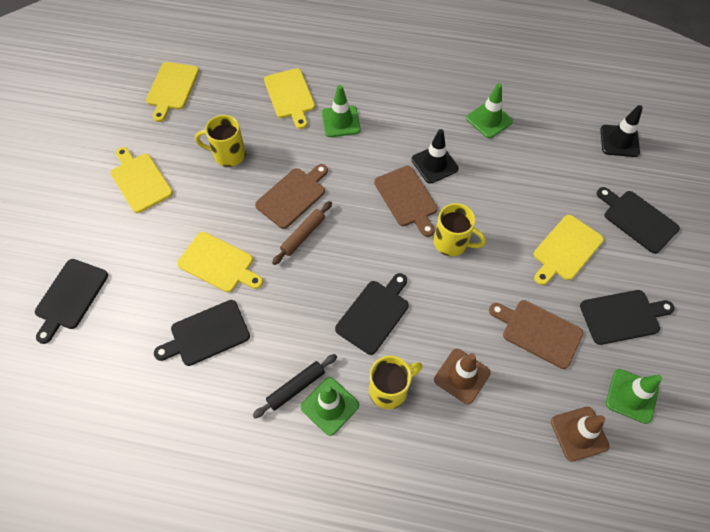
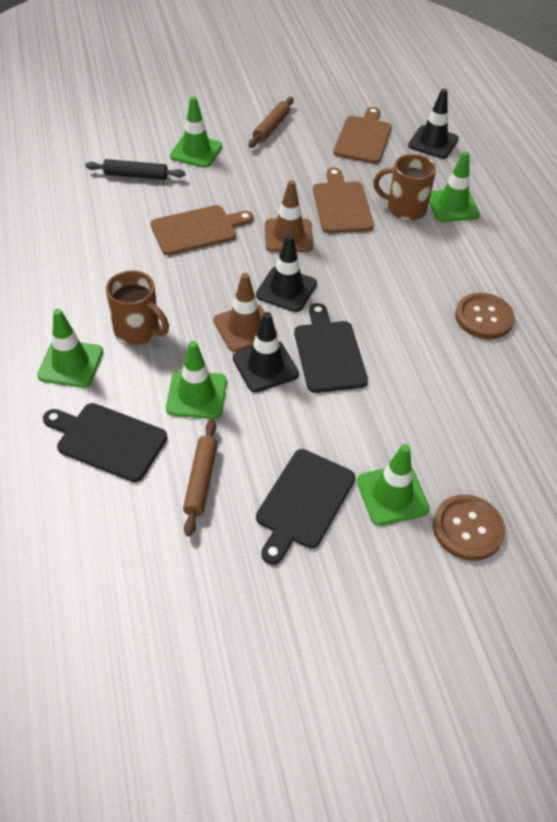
black cutting board: 5 -> 3
black traffic cone: 2 -> 3
brown button: 0 -> 2
brown mug: 0 -> 2
brown rolling pin: 1 -> 2
green traffic cone: 4 -> 5
yellow cutting board: 5 -> 0
yellow mug: 3 -> 0

